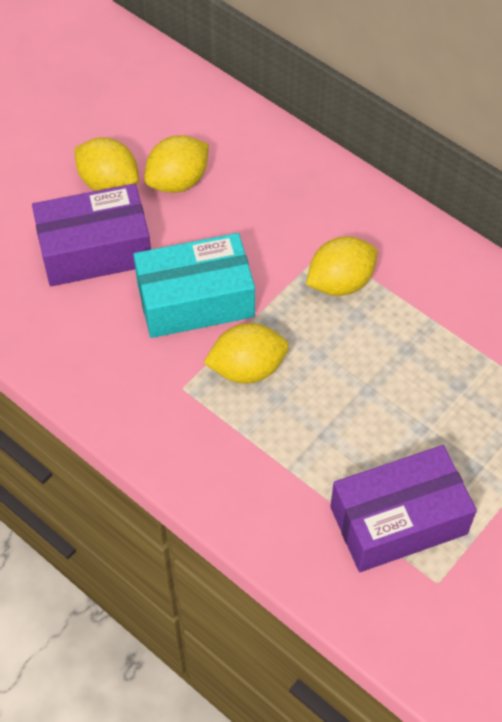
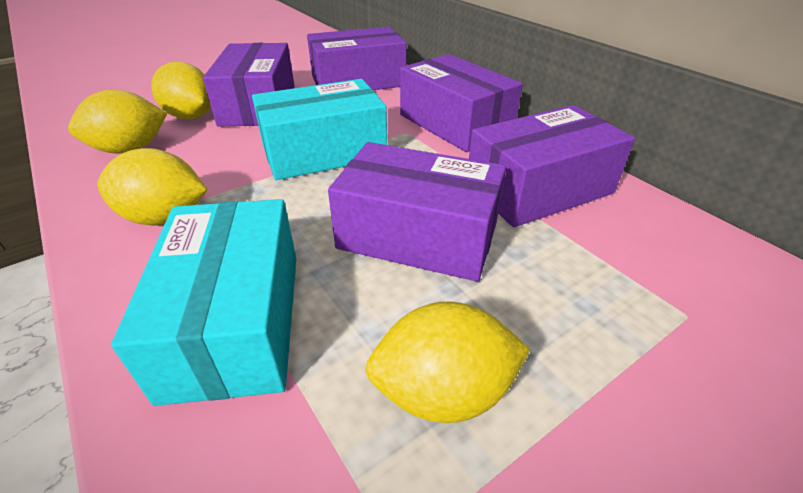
purple box: 2 -> 5
turquoise box: 1 -> 2

